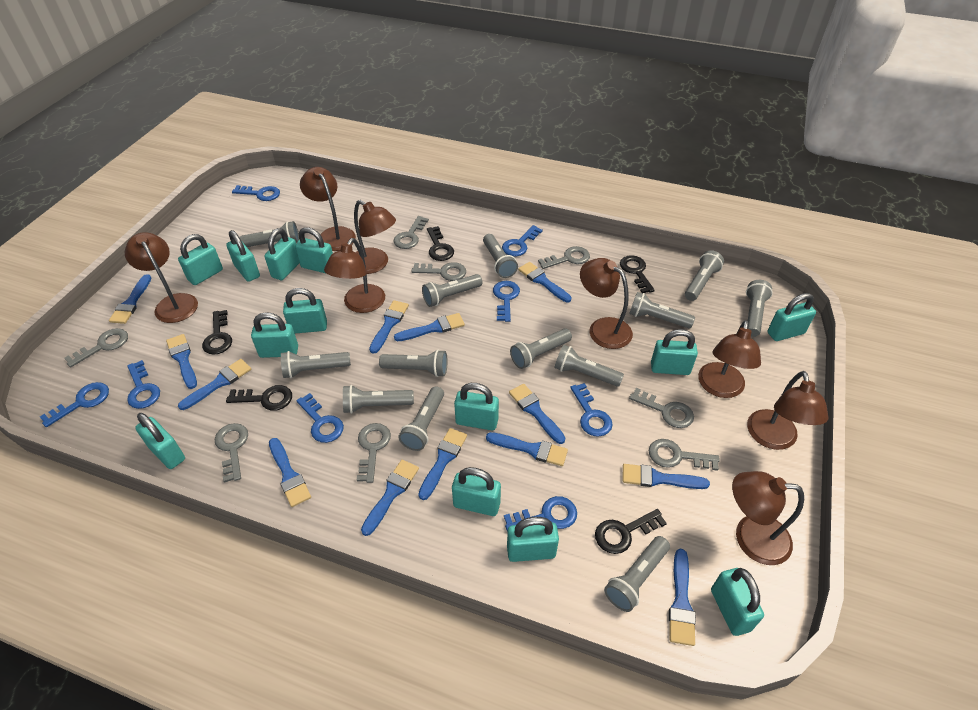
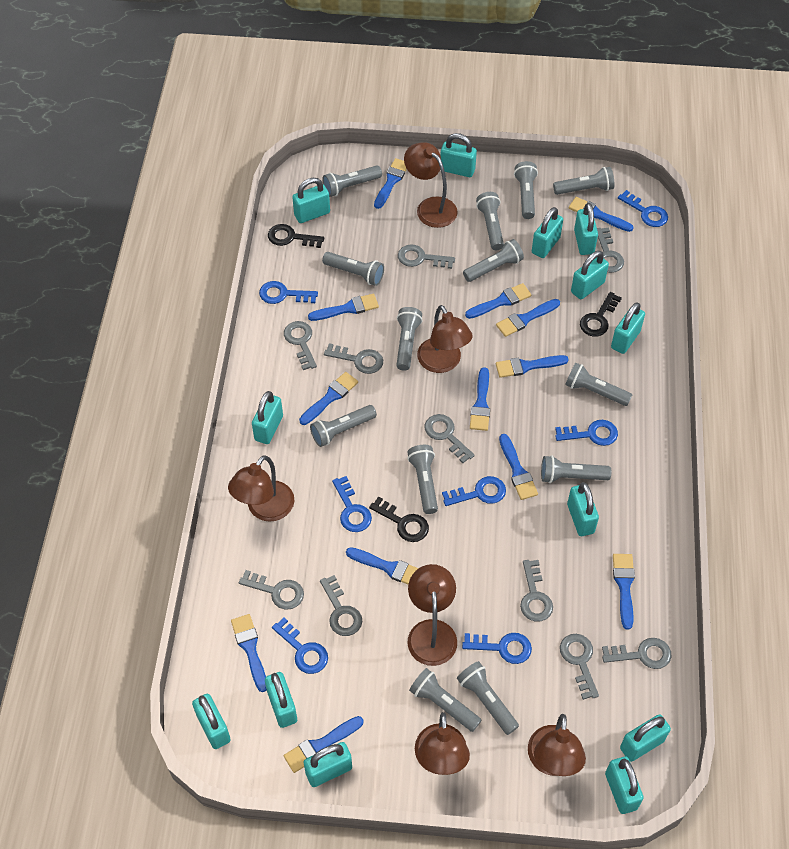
black key: 5 -> 3
blue key: 8 -> 7
brown lamp: 8 -> 6
grey key: 8 -> 10

